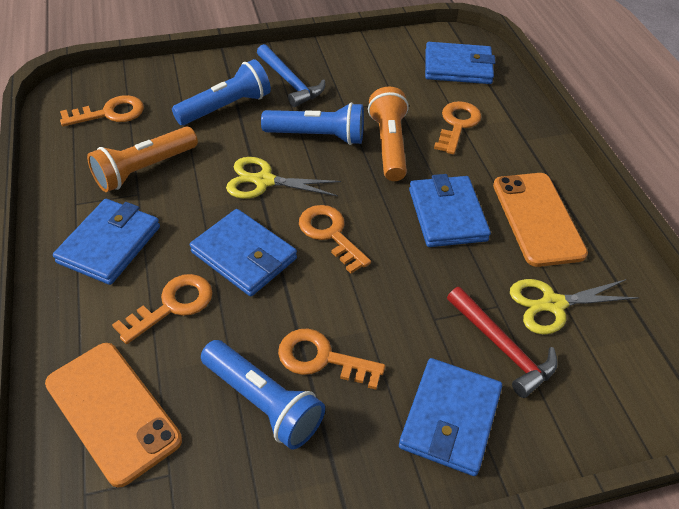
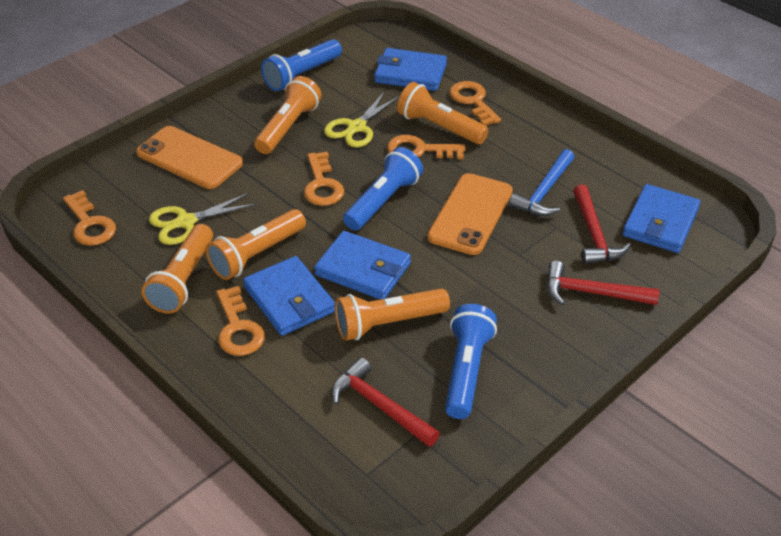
blue wallet: 5 -> 4
orange flashlight: 2 -> 5
red hammer: 1 -> 3

